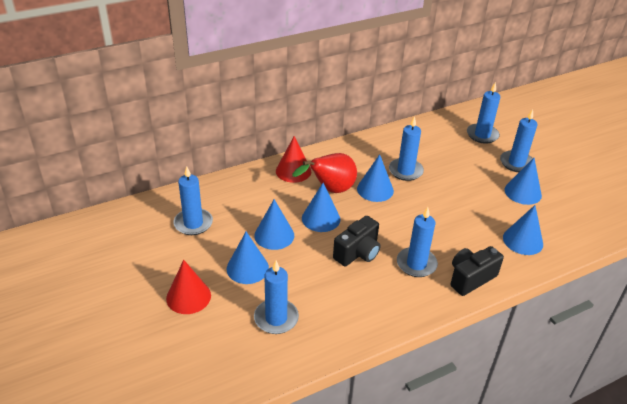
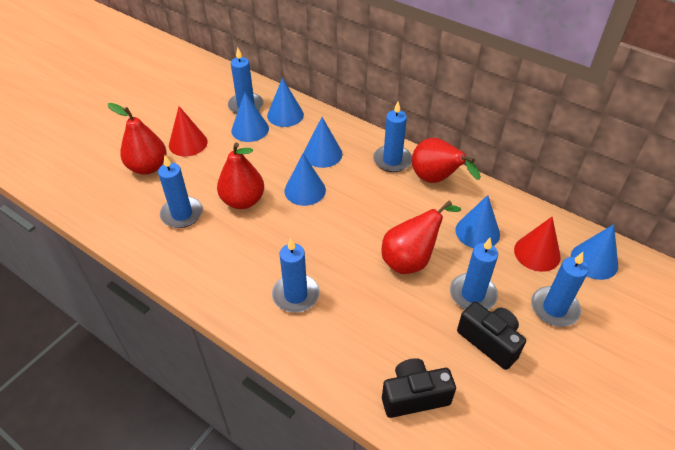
red pear: 1 -> 4

